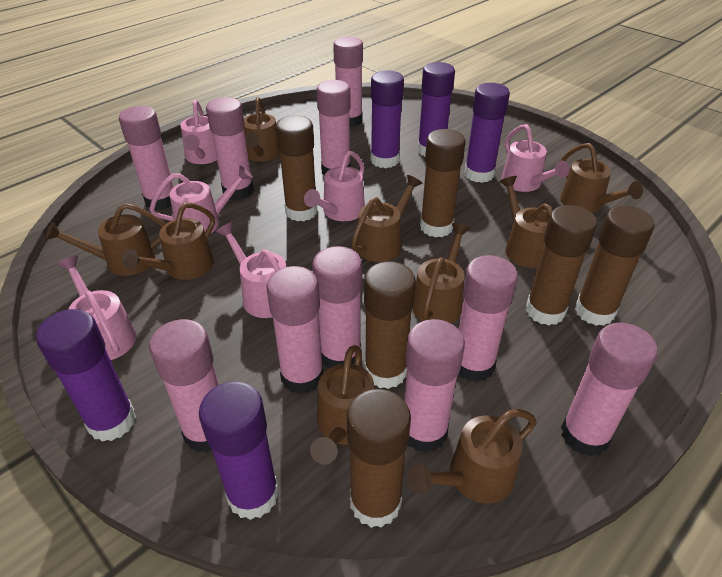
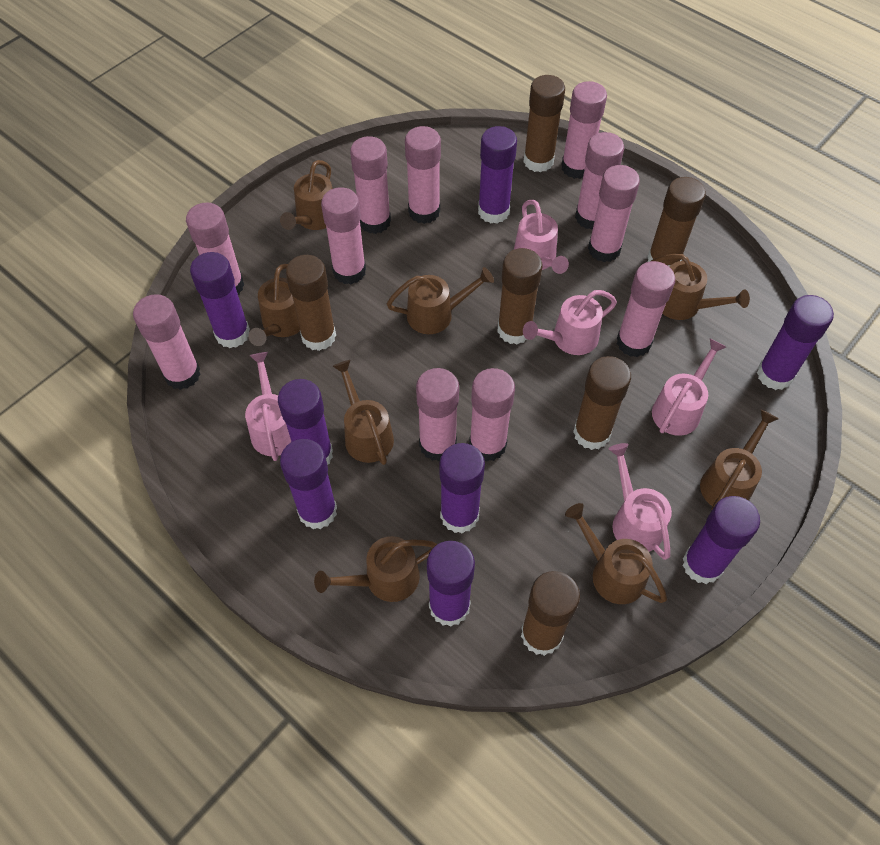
brown watering can: 9 -> 8
pink glue stick: 10 -> 11
pink watering can: 6 -> 5
purple glue stick: 5 -> 8

